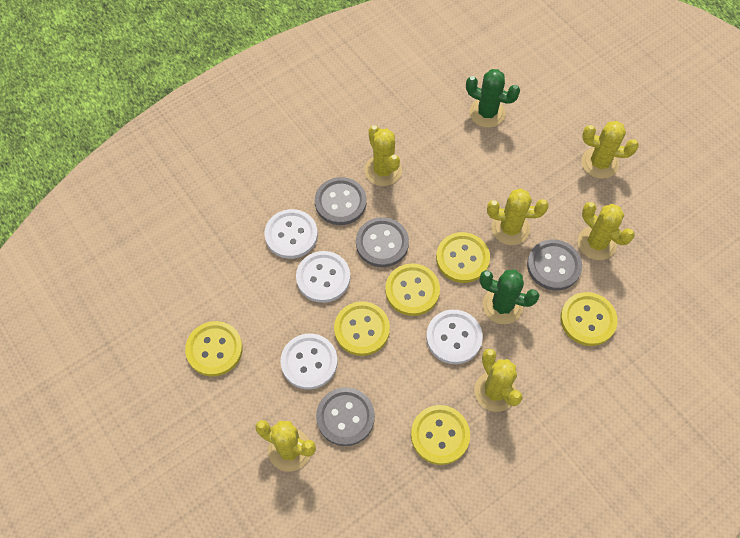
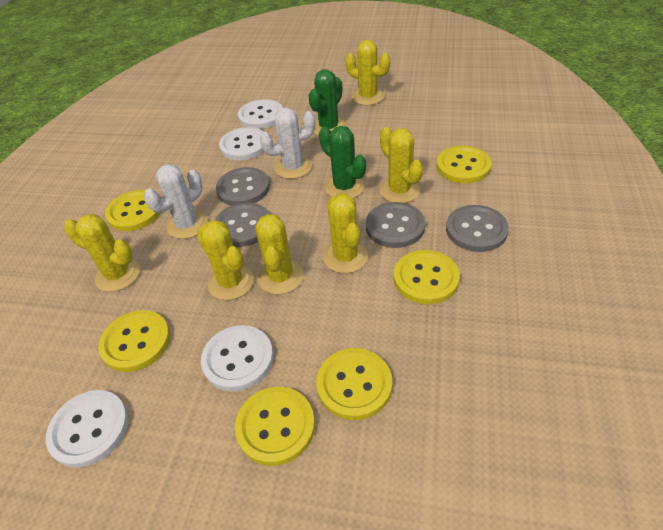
white cactus: 0 -> 2

